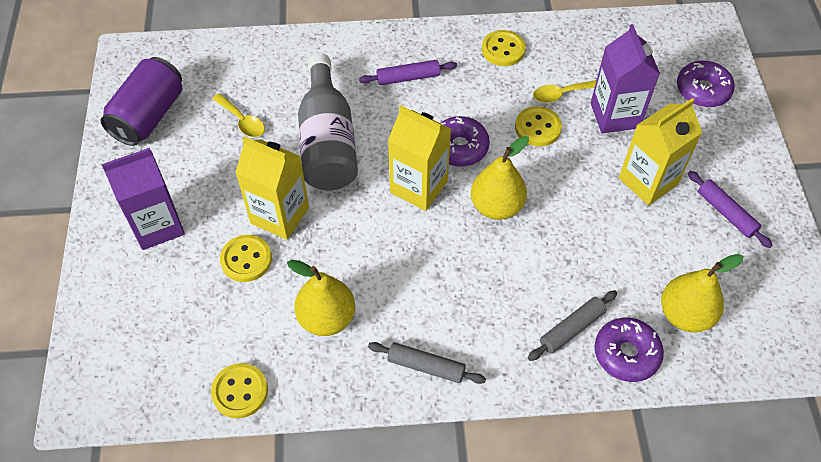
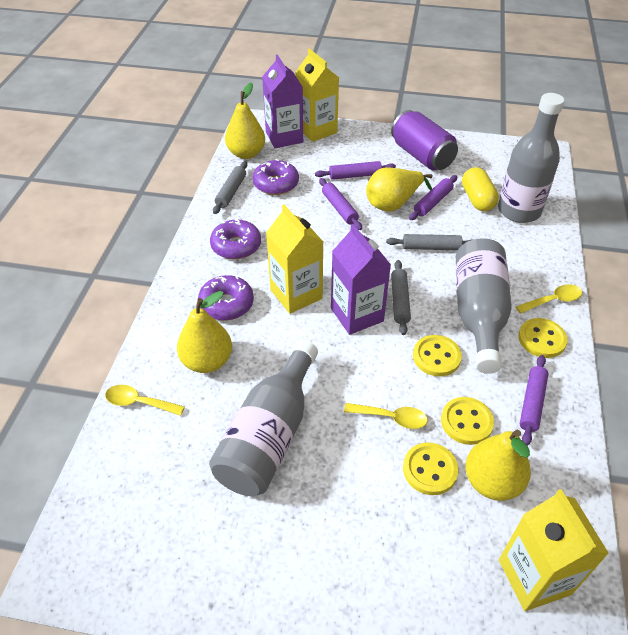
grey bottle: 1 -> 3
grey rolling pin: 2 -> 3
purple rolling pin: 2 -> 4
yellow capsule: 0 -> 1
yellow pear: 3 -> 4
yellow spoon: 2 -> 3

